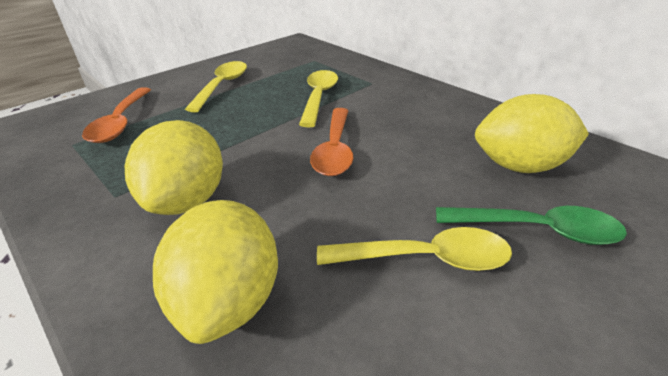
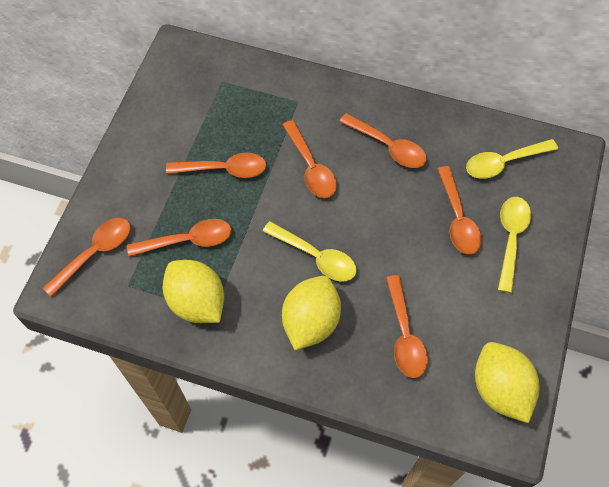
green spoon: 1 -> 0
orange spoon: 2 -> 7

